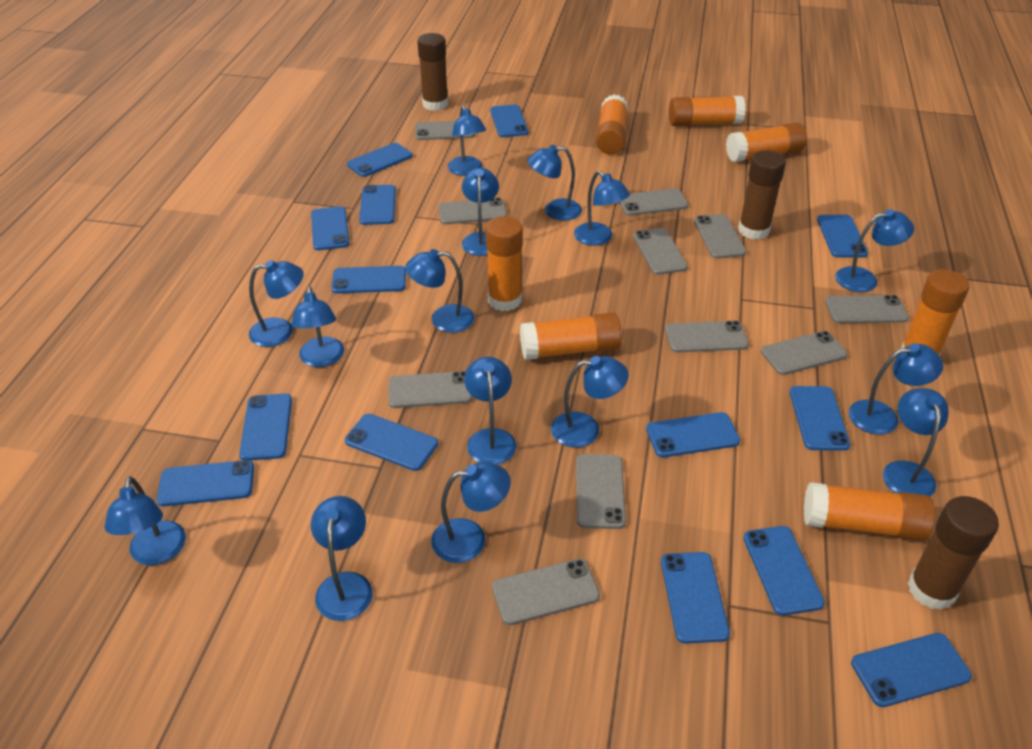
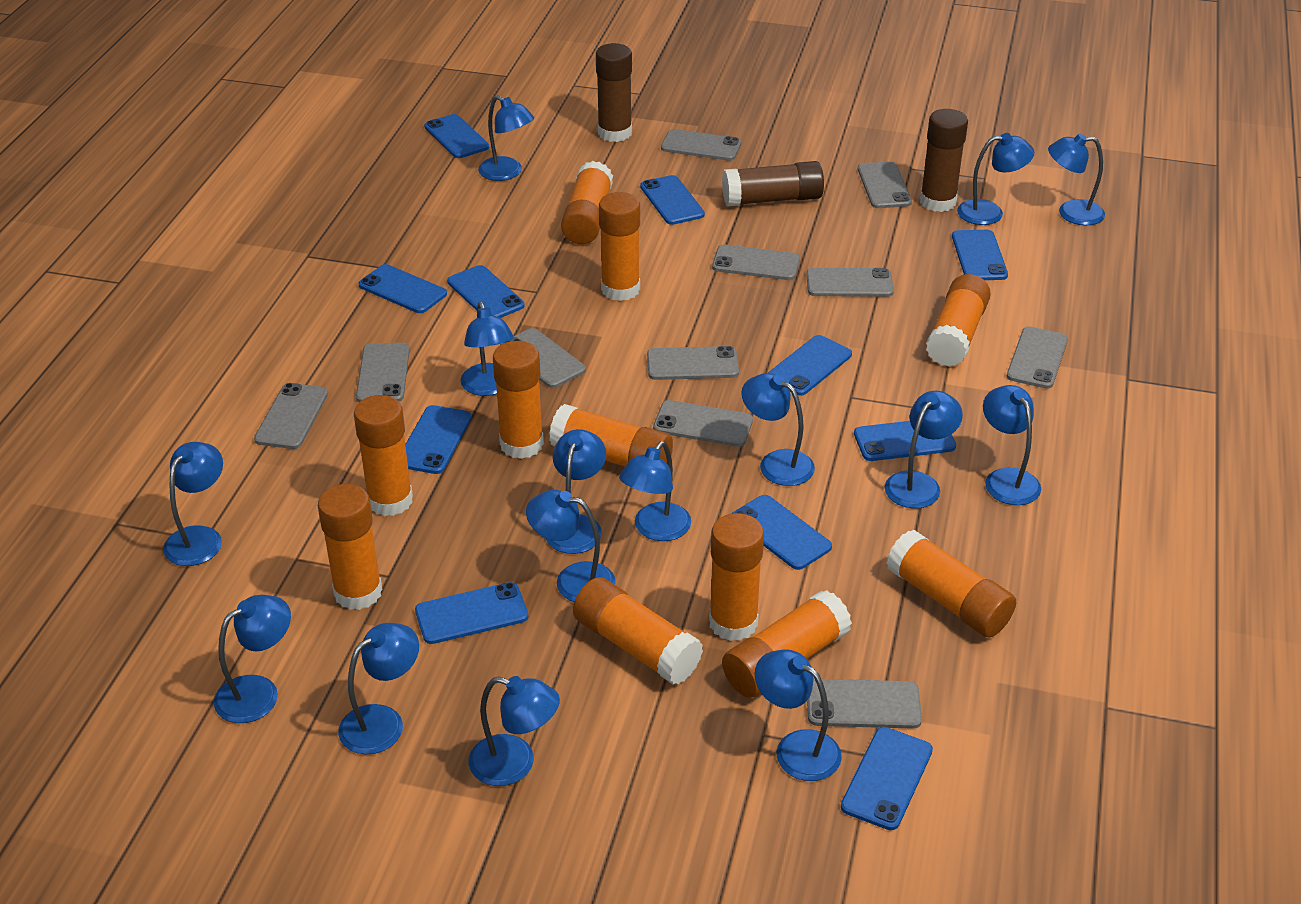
blue phone: 14 -> 11
orange glue stick: 7 -> 11

